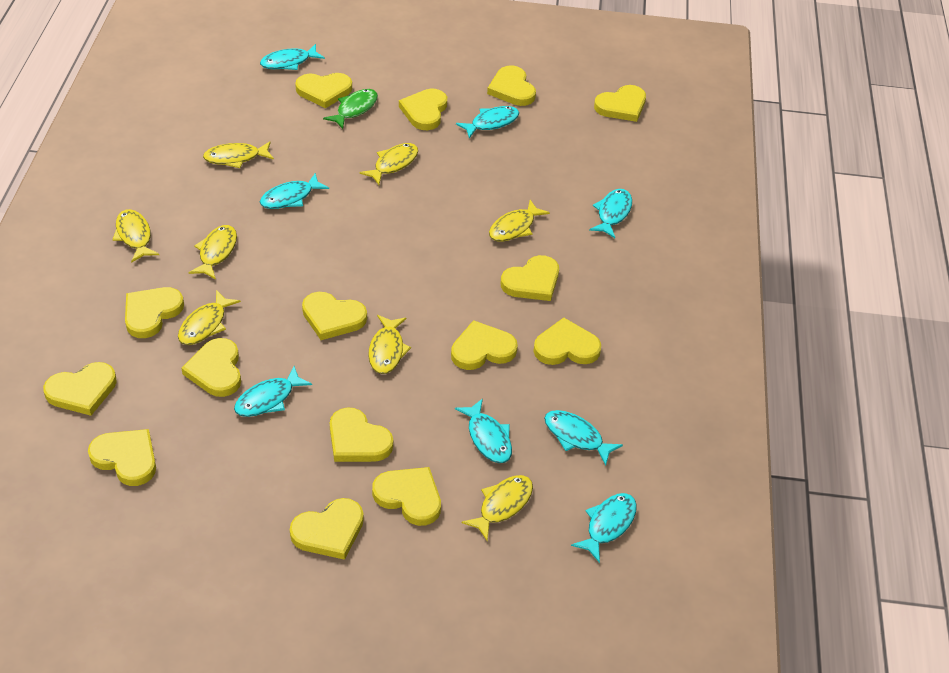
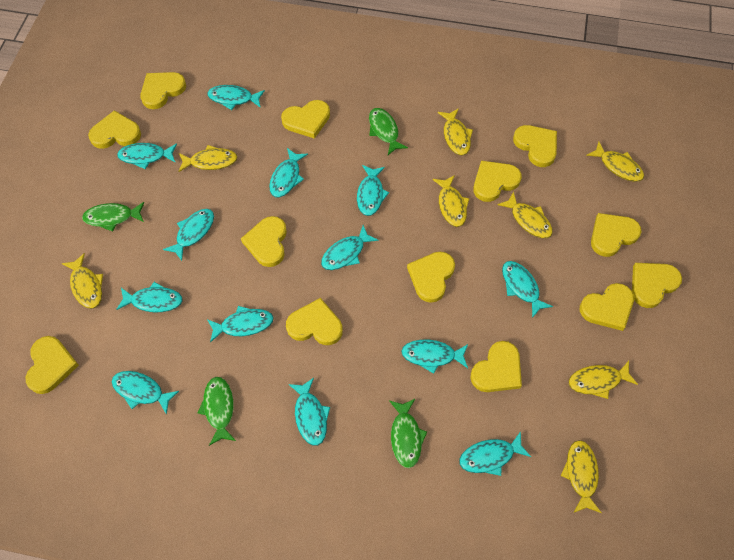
green fish: 1 -> 4
turquoise fish: 8 -> 13
yellow heart: 15 -> 13

